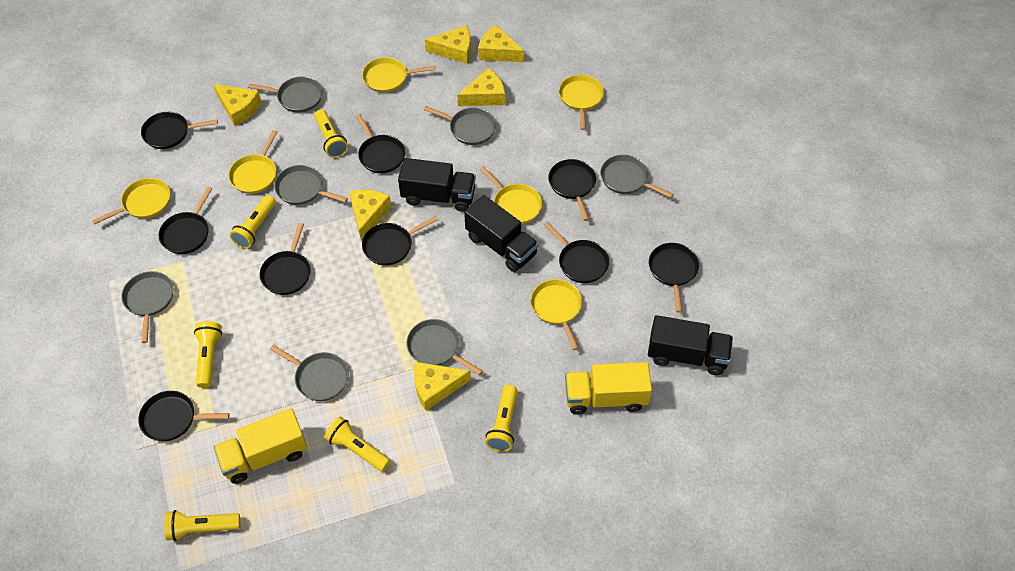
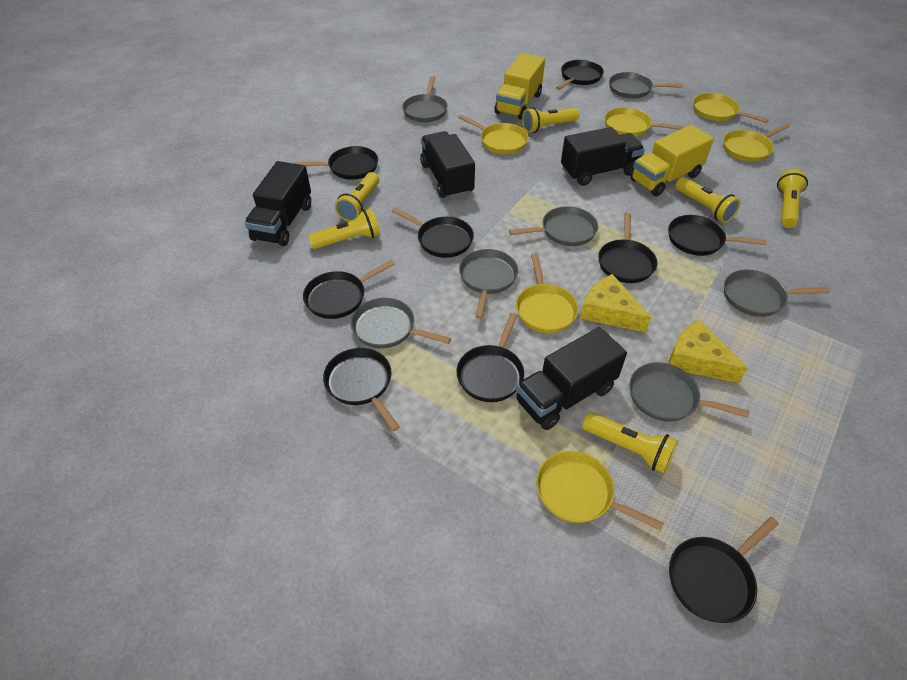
black truck: 3 -> 4
yellow cheese: 6 -> 2

